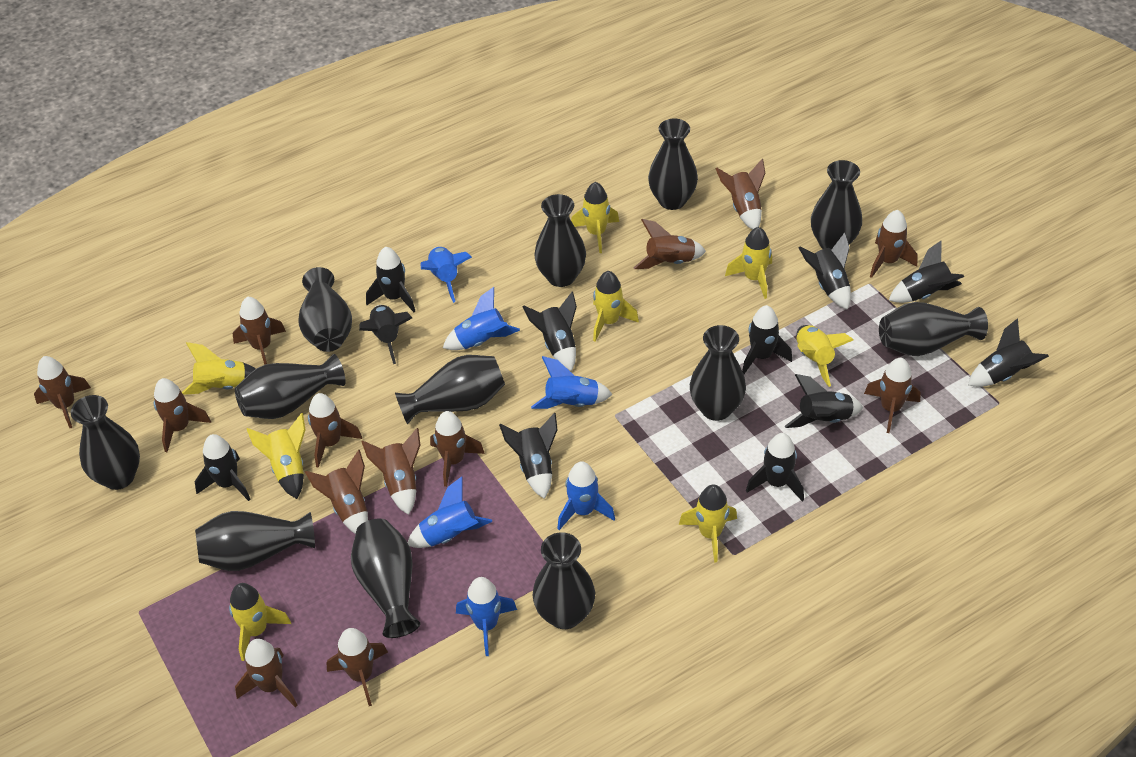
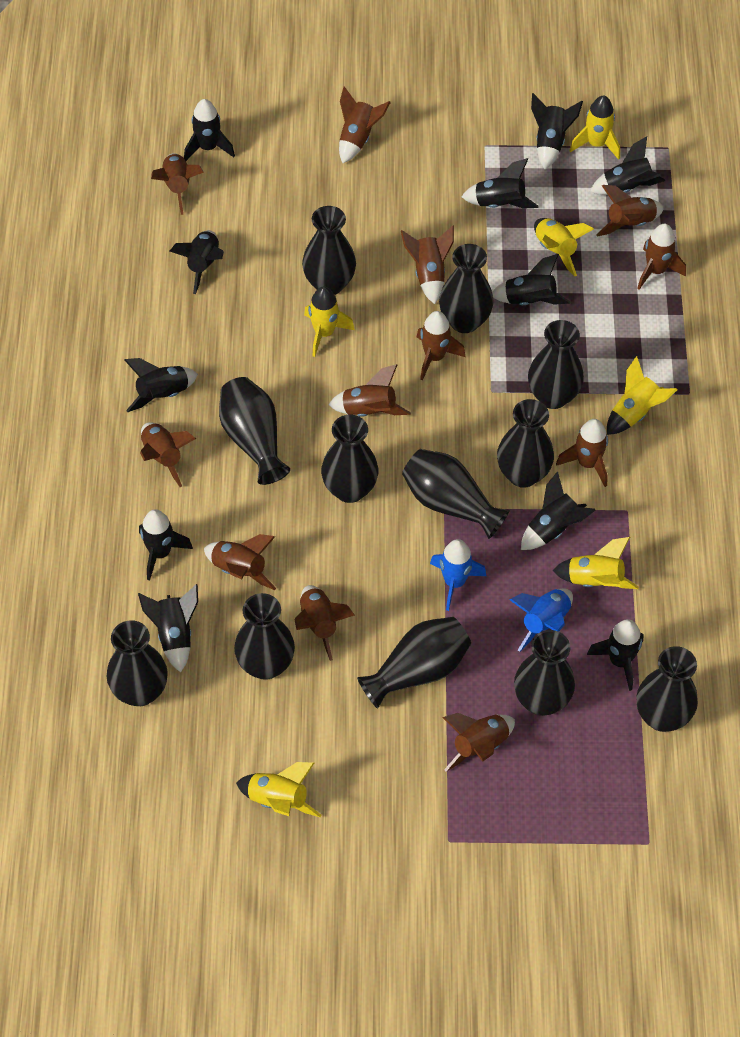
blue rocket: 6 -> 2
brown rocket: 13 -> 12
yellow rocket: 8 -> 6

